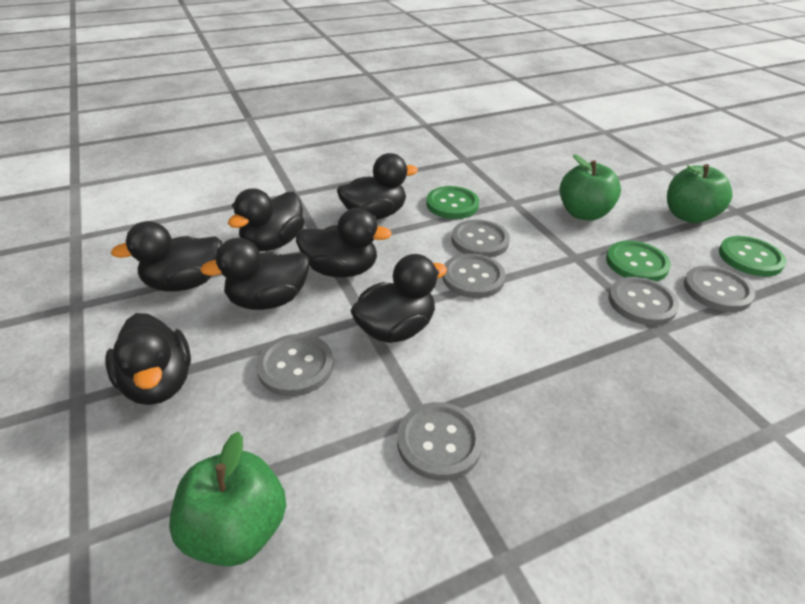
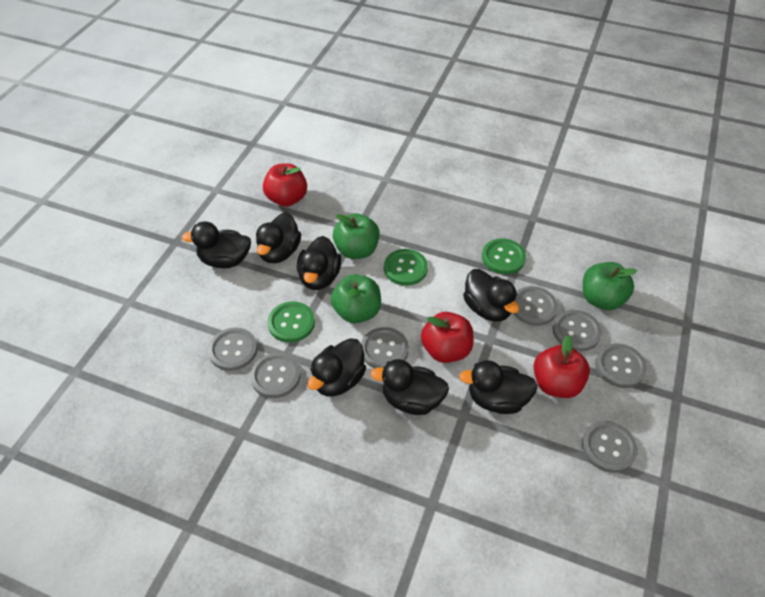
grey button: 6 -> 7
red apple: 0 -> 3

